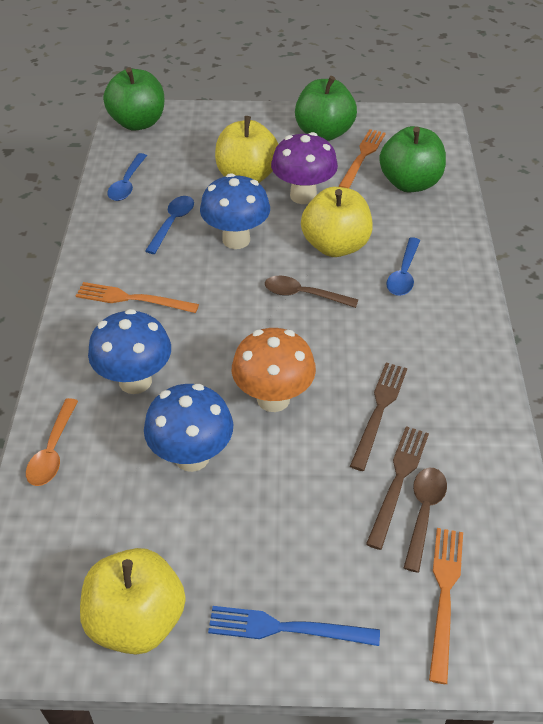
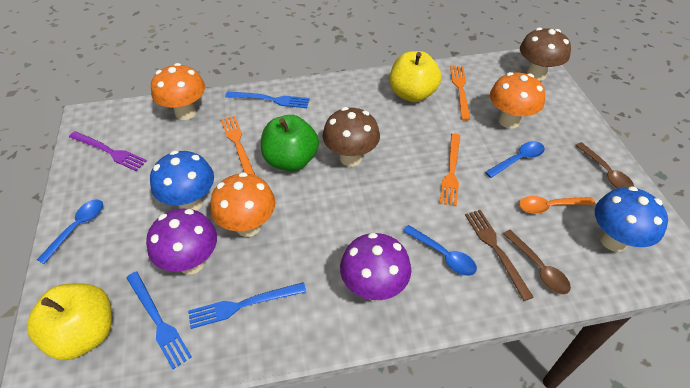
blue fork: 1 -> 3
blue mushroom: 3 -> 2
brown fork: 2 -> 1
brown mushroom: 0 -> 2
green apple: 3 -> 1
orange mushroom: 1 -> 3
purple fork: 0 -> 1
purple mushroom: 1 -> 2
yellow apple: 3 -> 2

